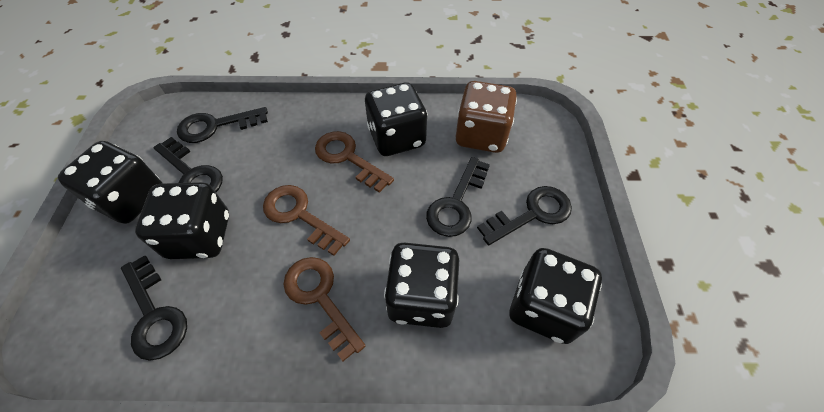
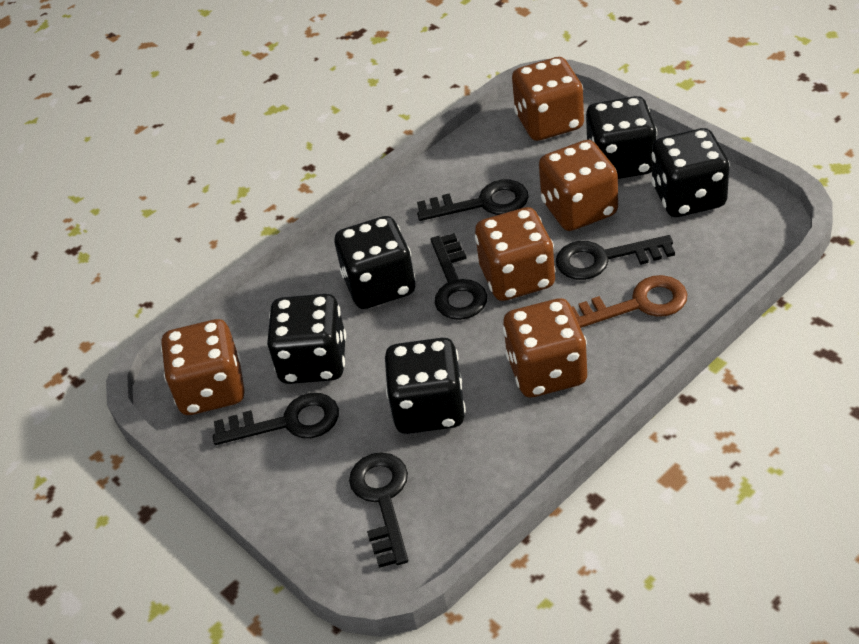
brown dice: 1 -> 5
brown key: 3 -> 1

